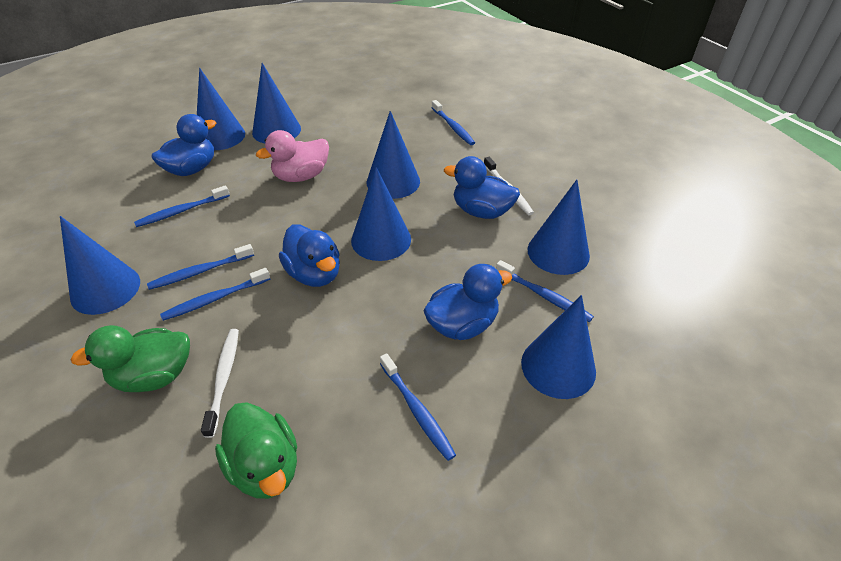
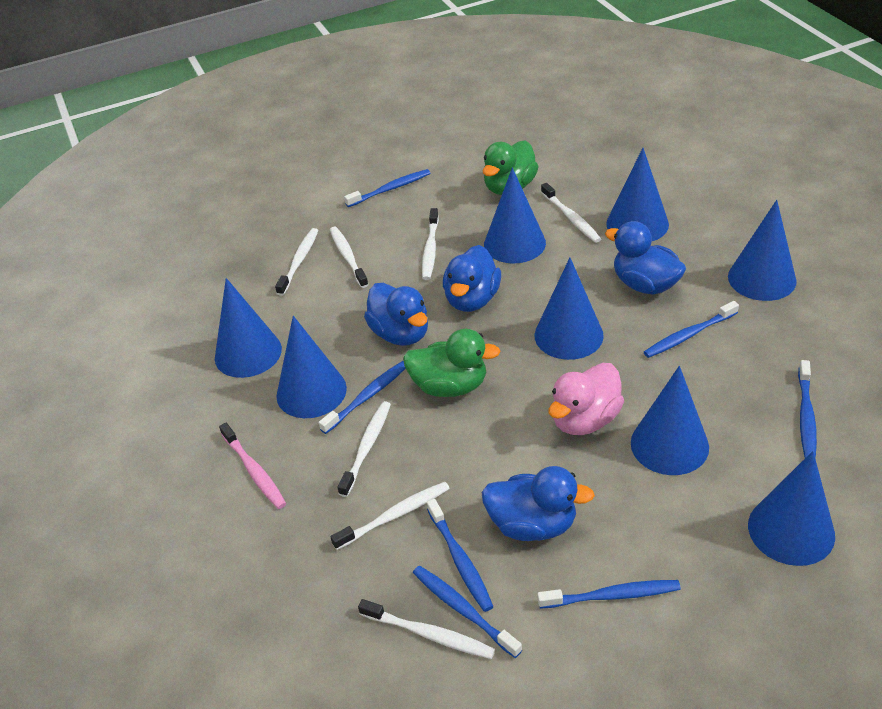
blue cone: 7 -> 8
blue toothbrush: 6 -> 7
pink toothbrush: 0 -> 1
white toothbrush: 2 -> 7

